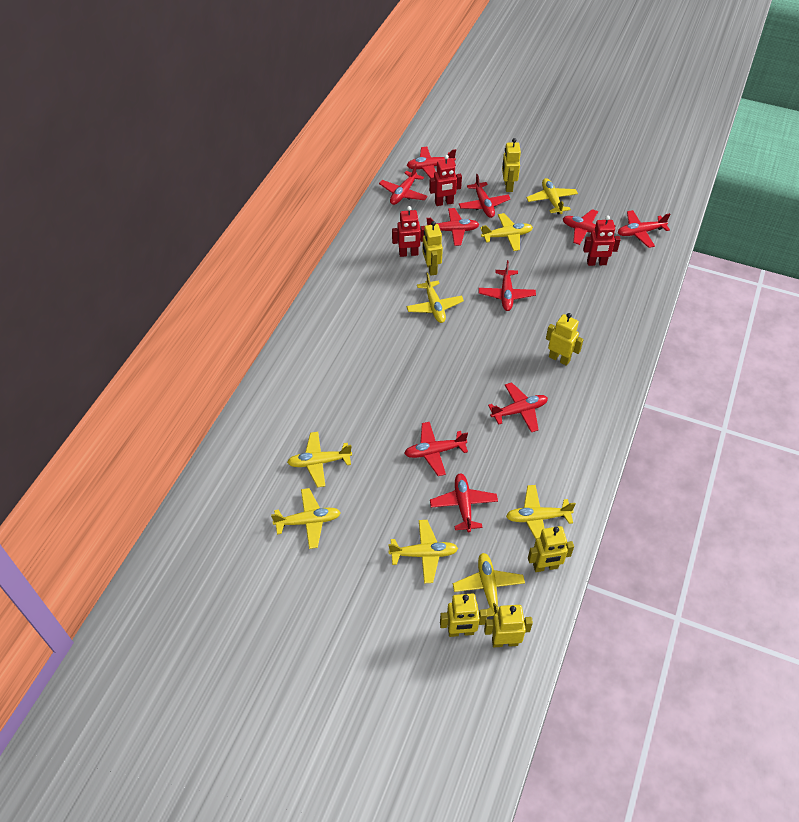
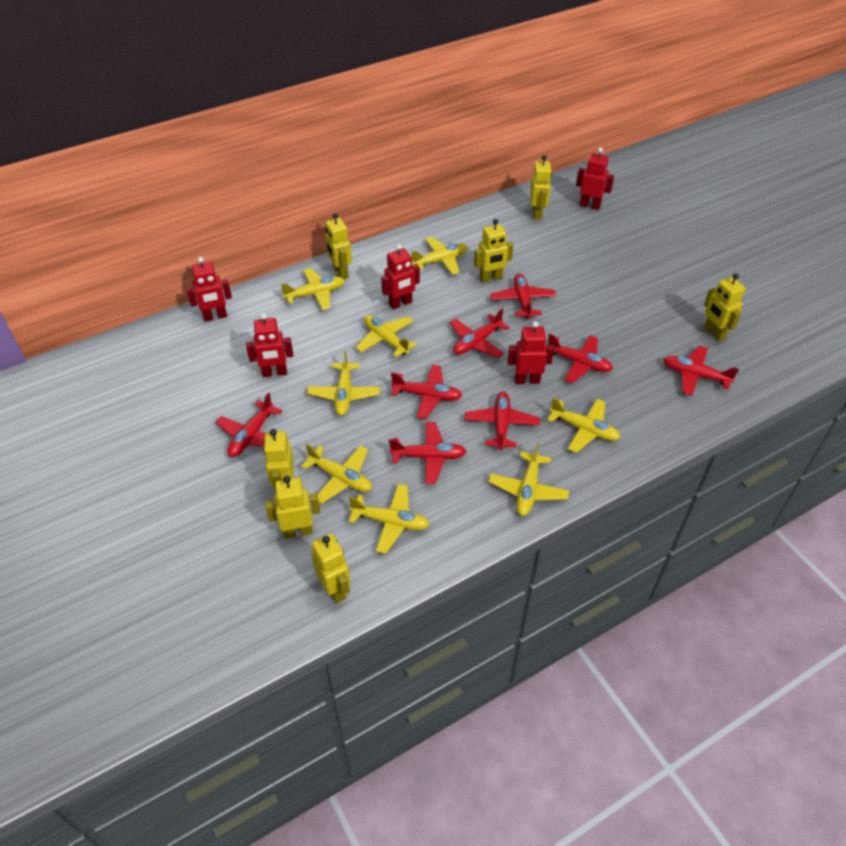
red plane: 10 -> 8
red robot: 3 -> 5
yellow robot: 6 -> 7

